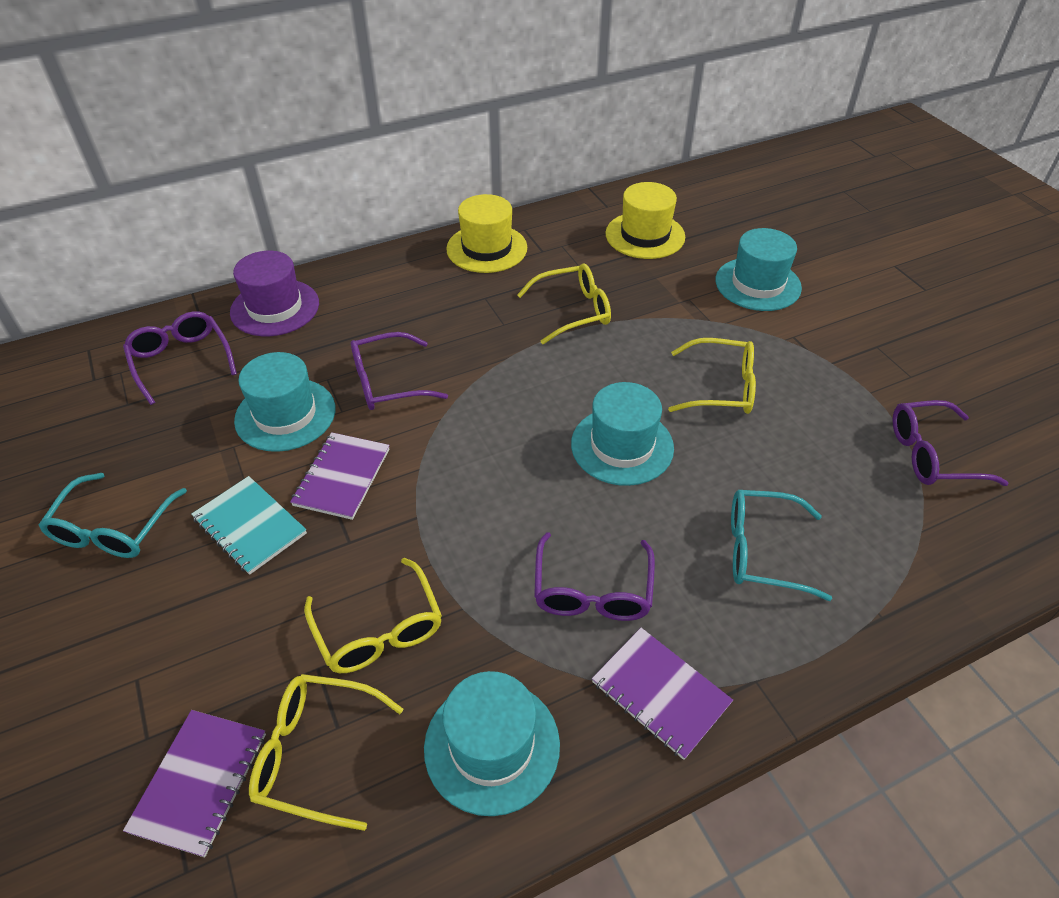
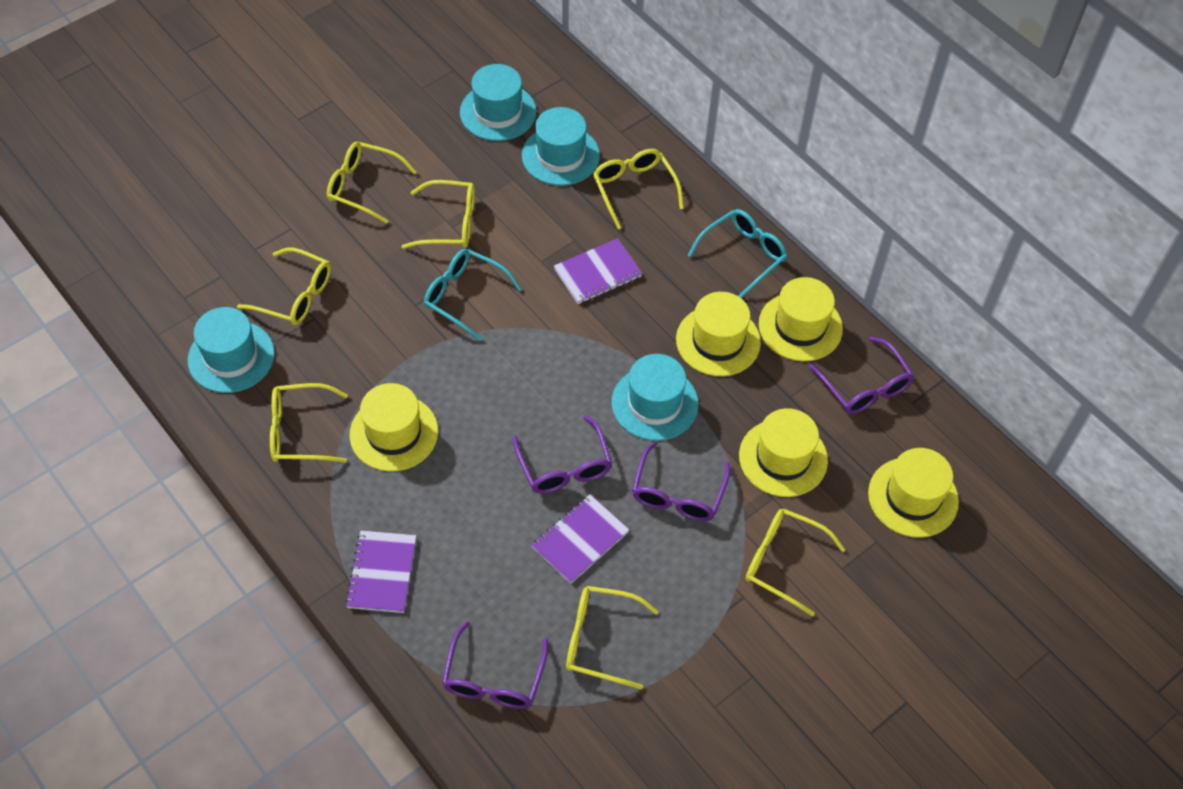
purple hat: 1 -> 0
turquoise notebook: 1 -> 0
yellow glasses: 4 -> 7
yellow hat: 2 -> 5

